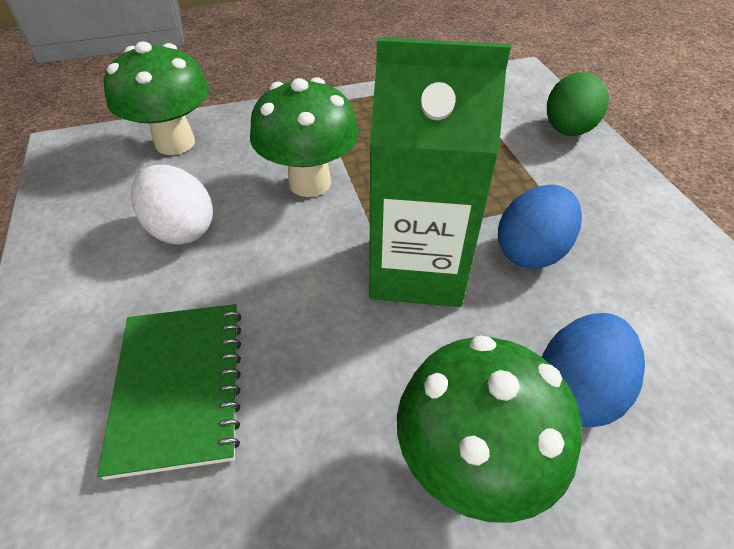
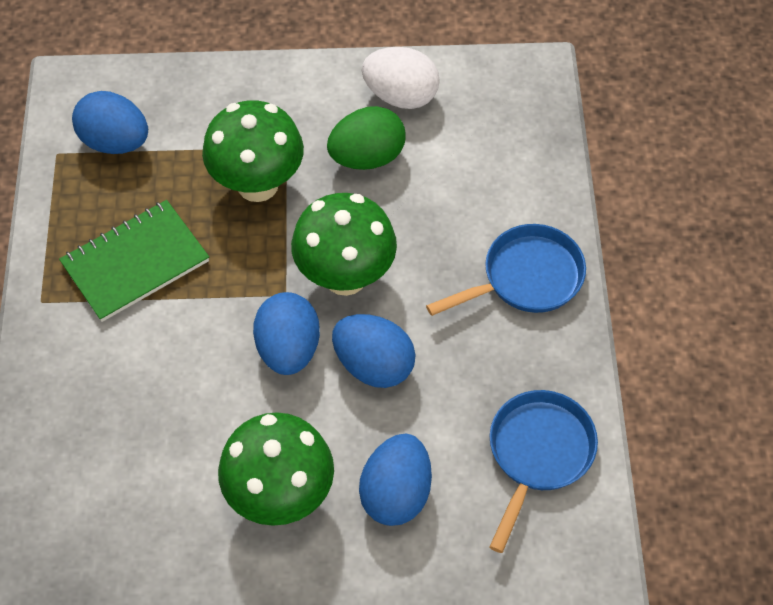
blue egg: 2 -> 4
blue pan: 0 -> 2
green carton: 1 -> 0

